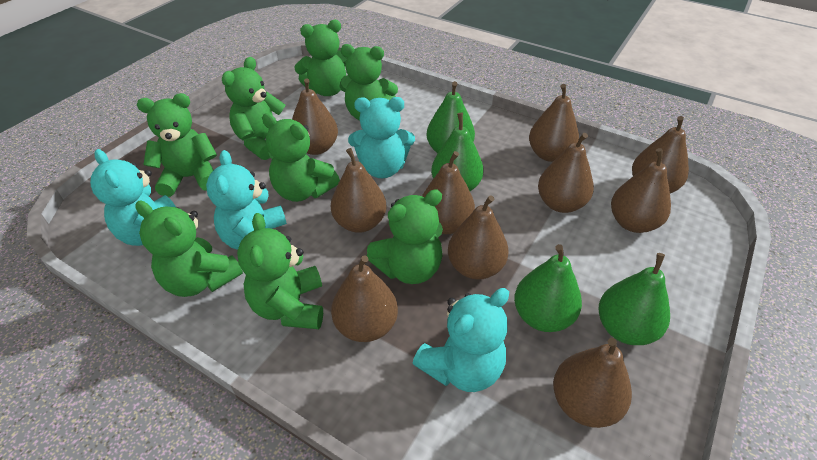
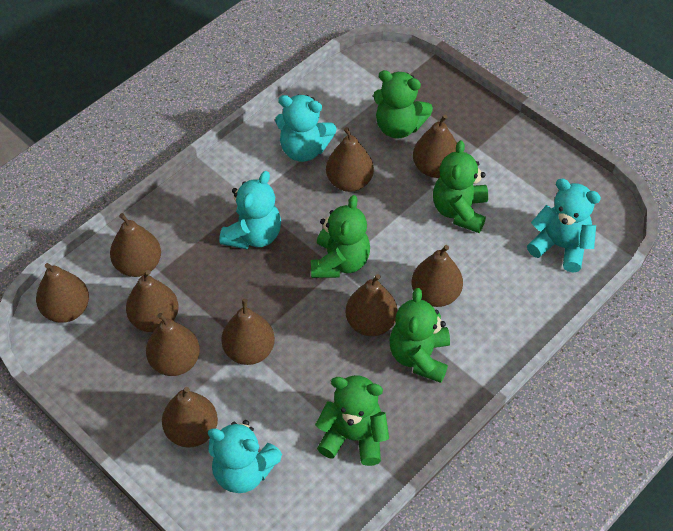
green pear: 4 -> 0
green teddy bear: 8 -> 5

